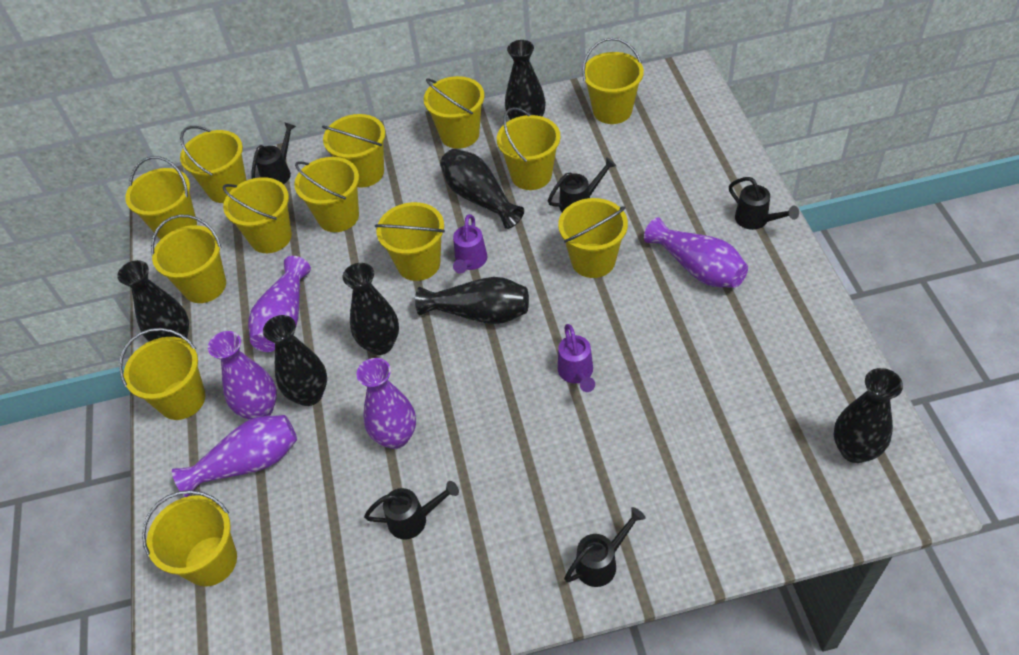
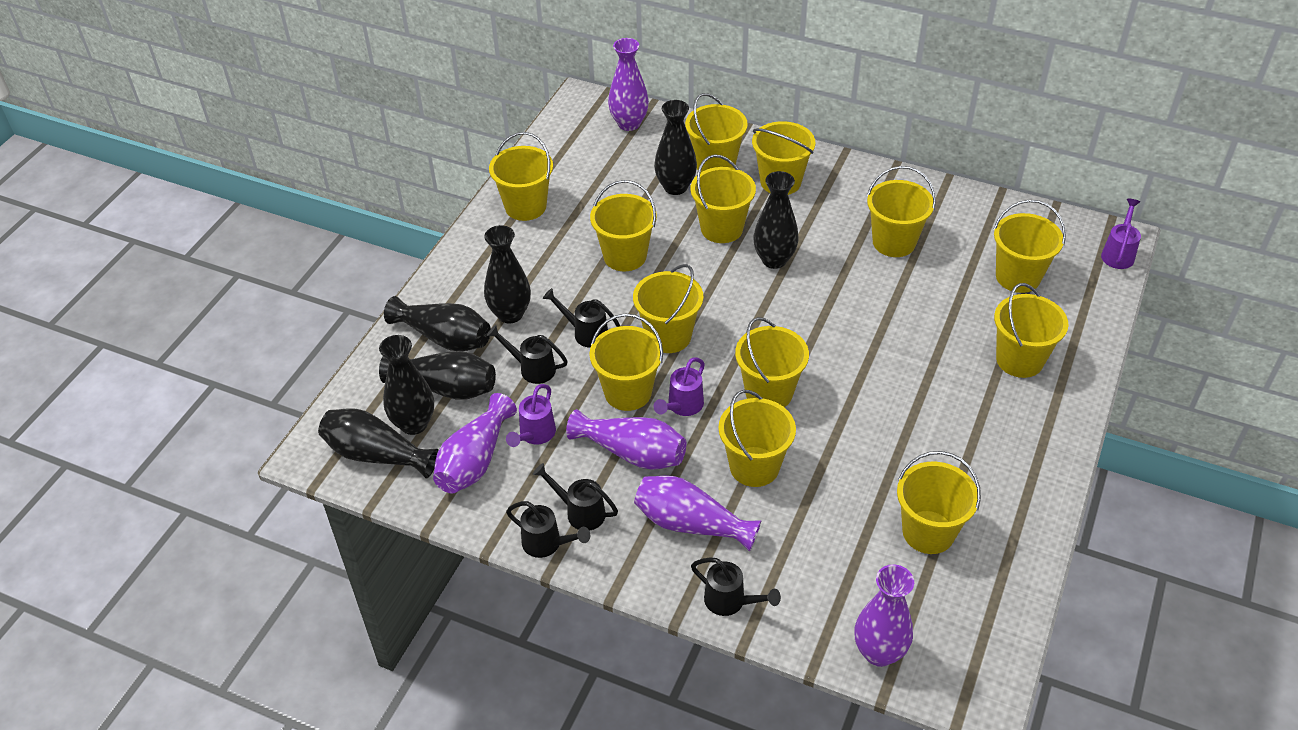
purple watering can: 2 -> 3

